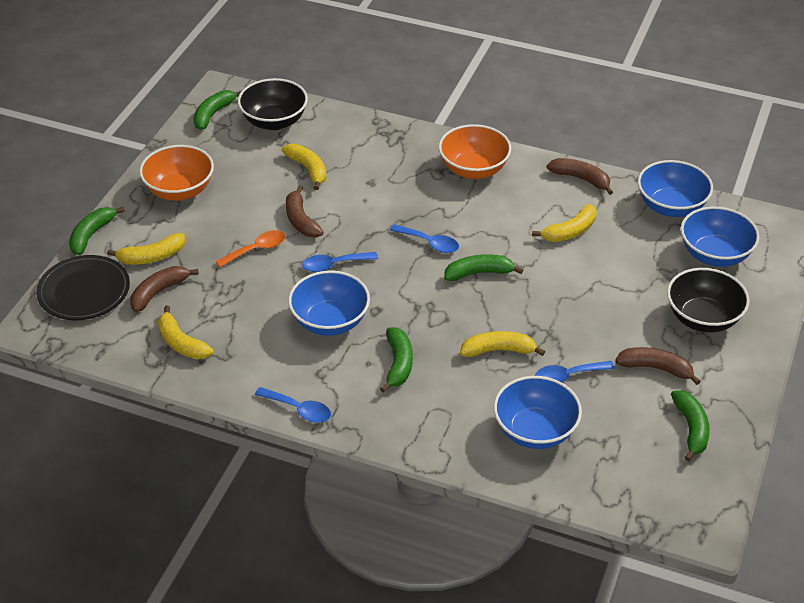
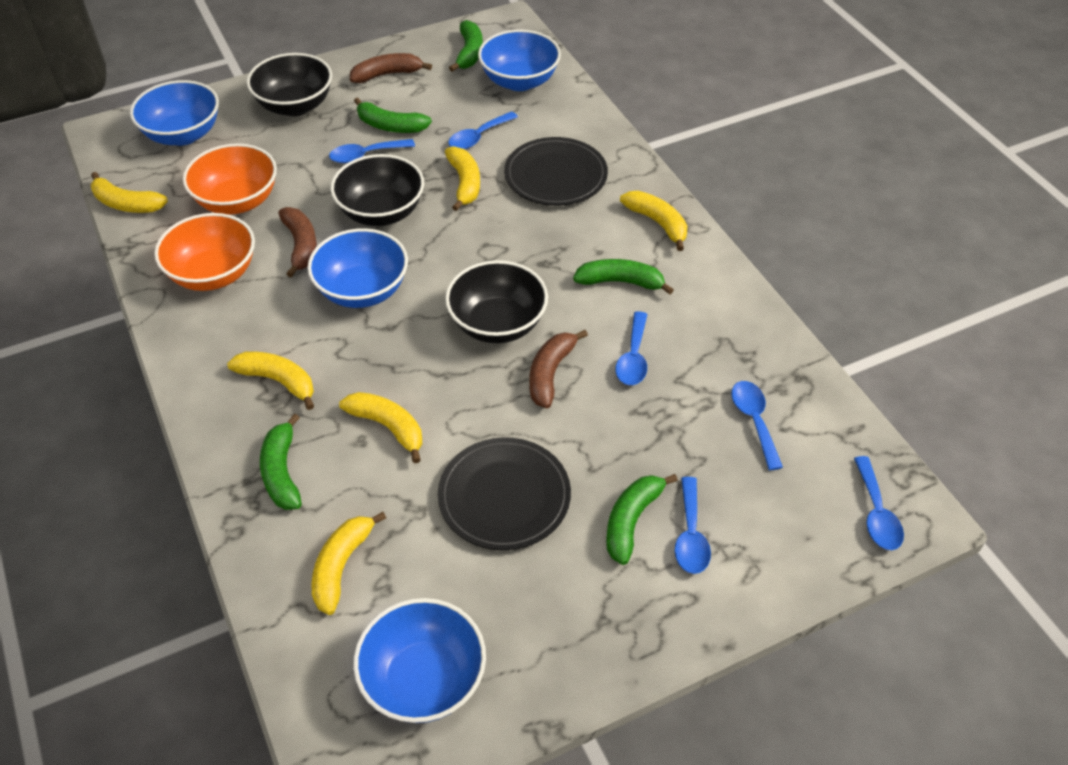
black bowl: 2 -> 3
black plate: 1 -> 2
blue spoon: 4 -> 6
brown banana: 4 -> 3
orange spoon: 1 -> 0
yellow banana: 5 -> 6

